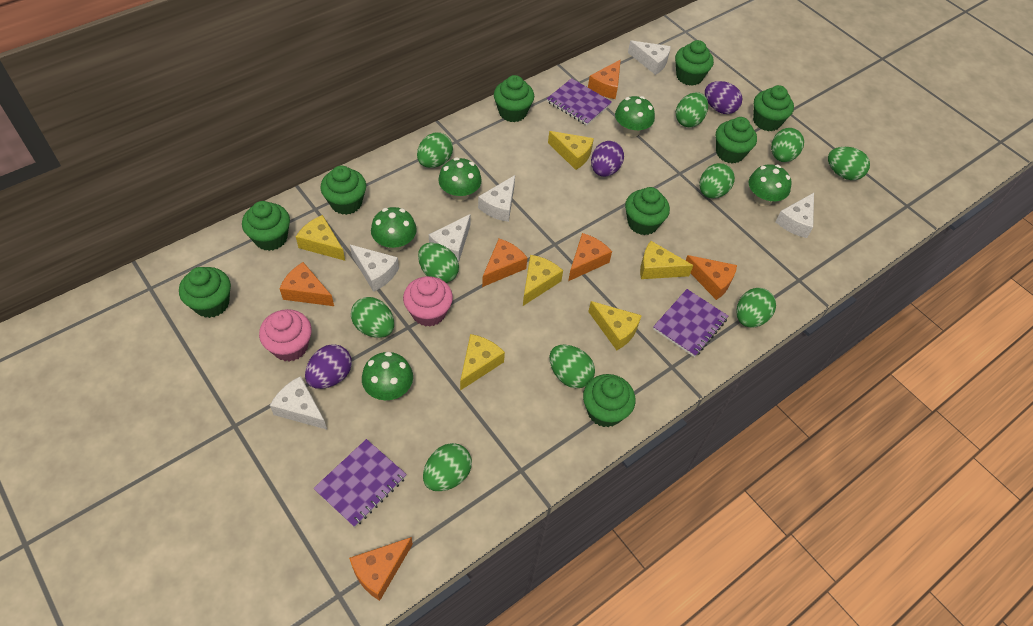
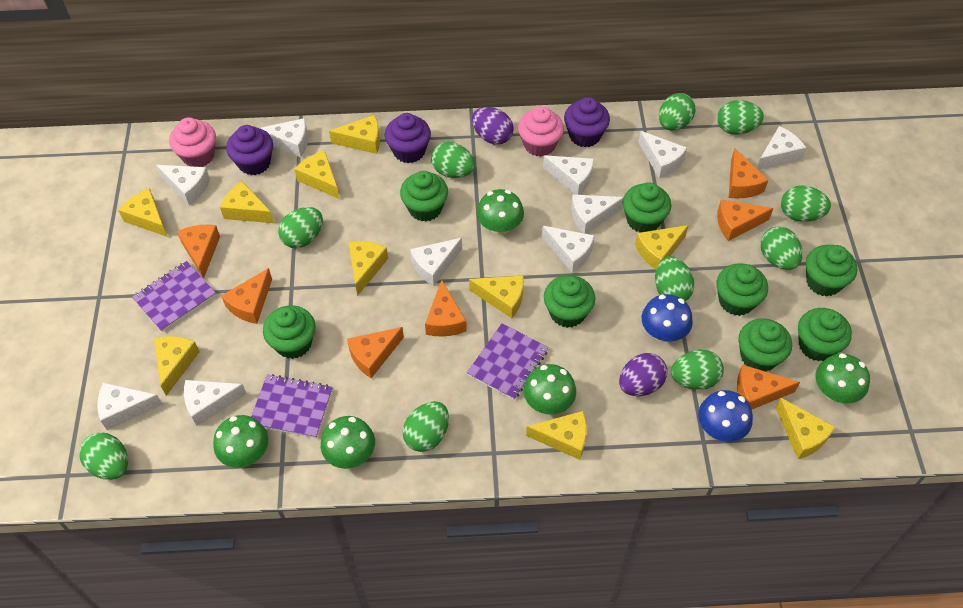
blue mushroom: 0 -> 2
green cupcake: 9 -> 8
orange cheese: 6 -> 7
purple cupcake: 0 -> 3
purple egg: 3 -> 2
white cheese: 6 -> 10
yellow cheese: 6 -> 10

